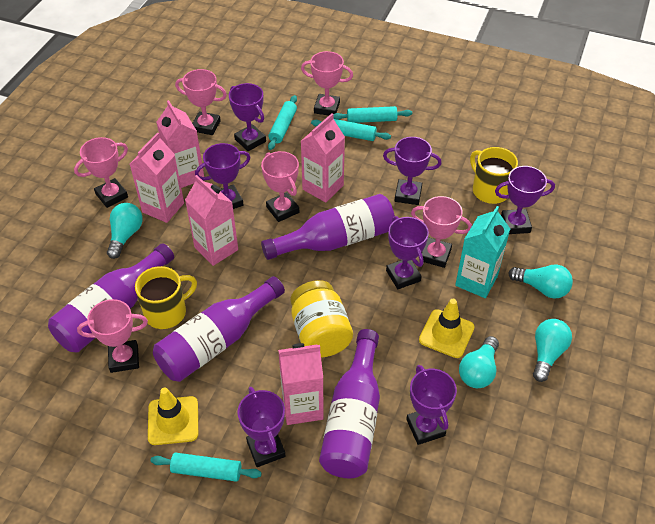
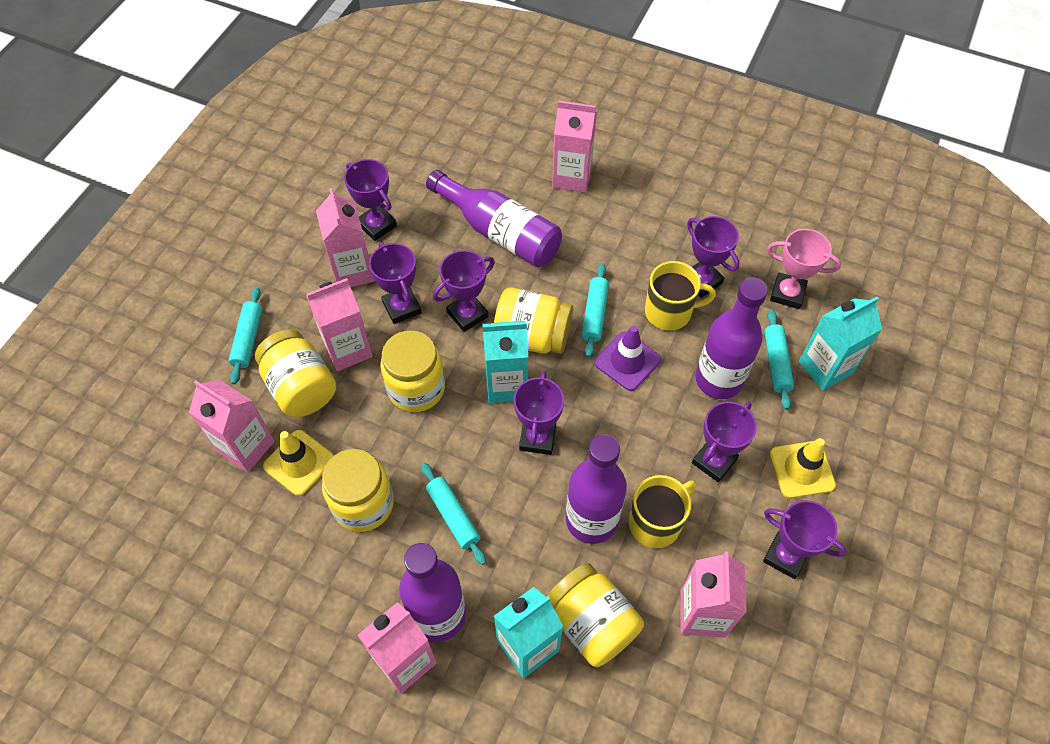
pink carton: 5 -> 6
pink trophy: 6 -> 1
purple traffic cone: 0 -> 1
turquoise carton: 1 -> 3
turquoise light bulb: 4 -> 0
yellow jar: 1 -> 5

